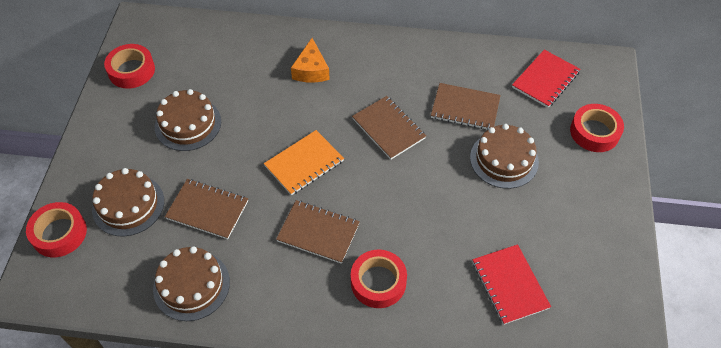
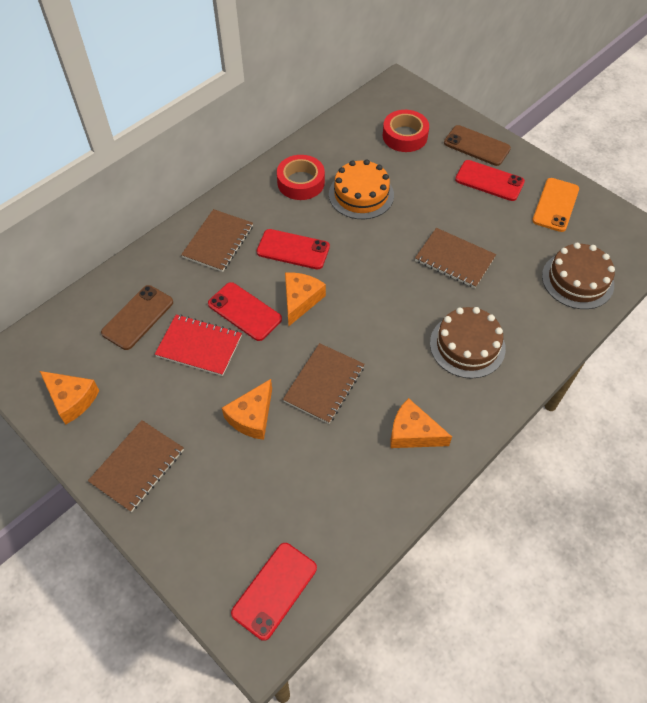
brown cake: 4 -> 2
brown phone: 0 -> 2
orange cake: 0 -> 1
orange cheese: 1 -> 4
orange notebook: 1 -> 0
orange phone: 0 -> 1
red notebook: 2 -> 1
red phone: 0 -> 4
red tape: 4 -> 2

